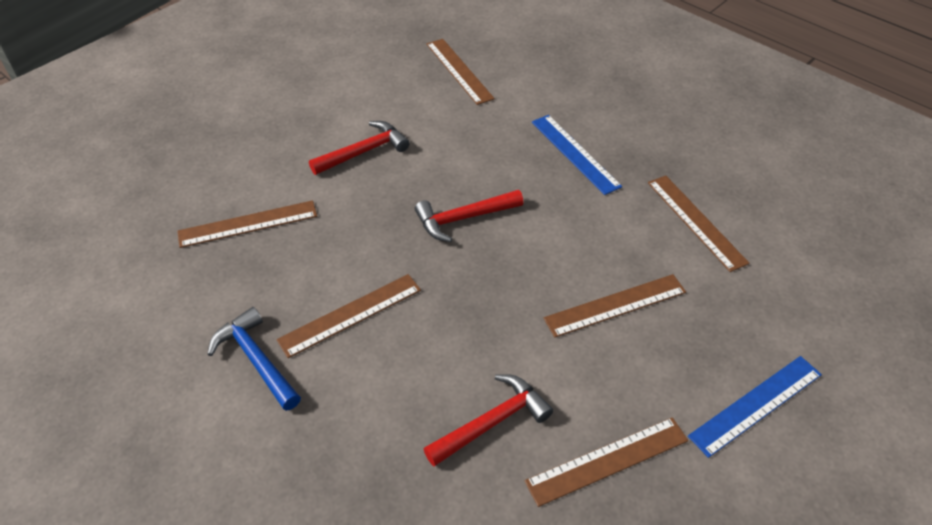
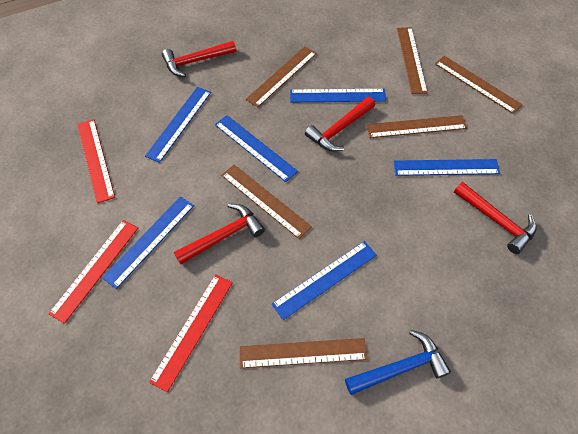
blue ruler: 2 -> 6
red hammer: 3 -> 4
red ruler: 0 -> 3

